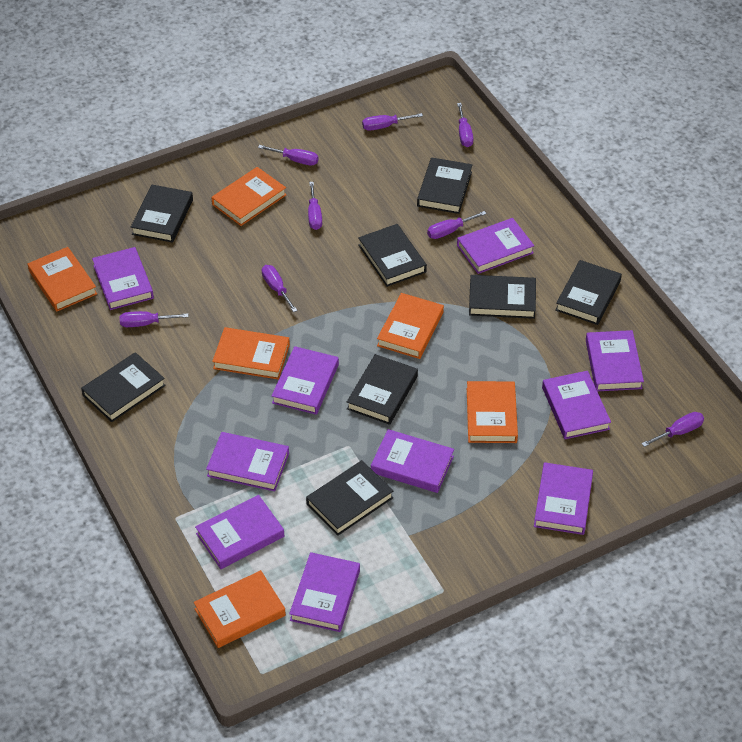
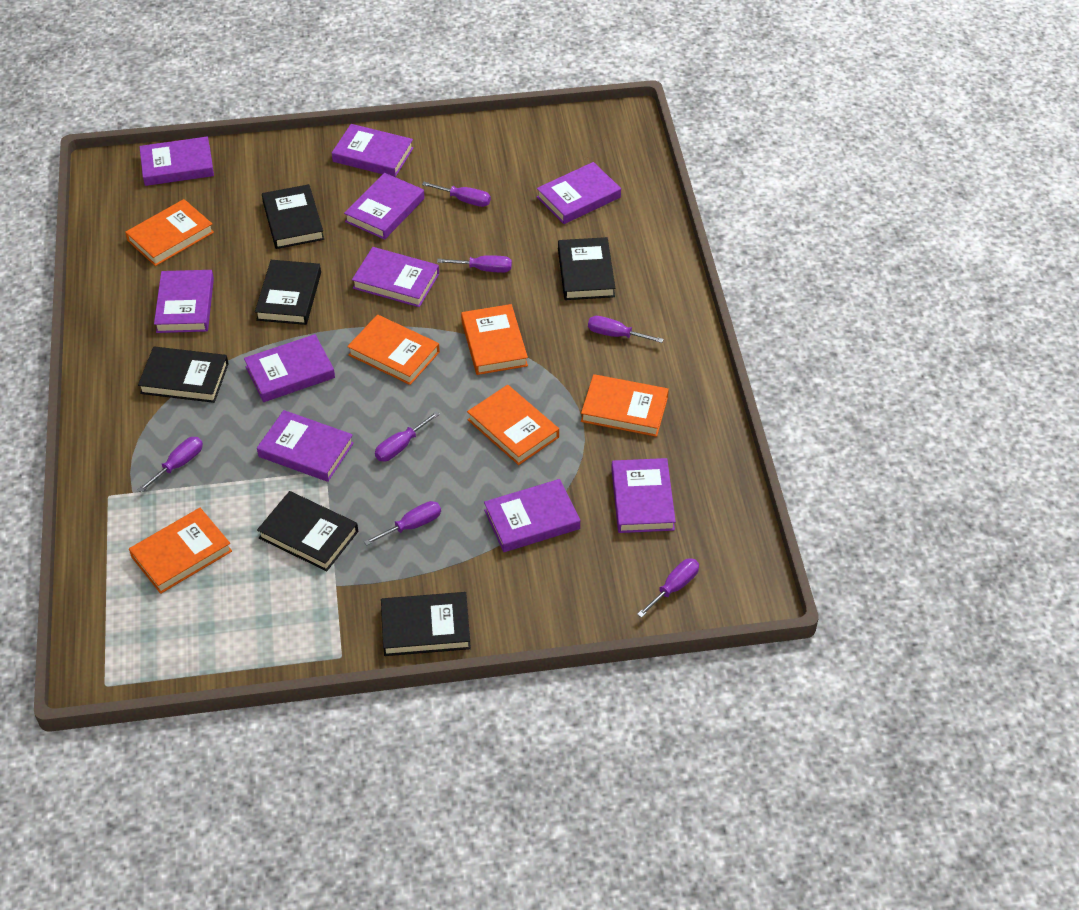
black book: 8 -> 6
purple screwdriver: 8 -> 7

